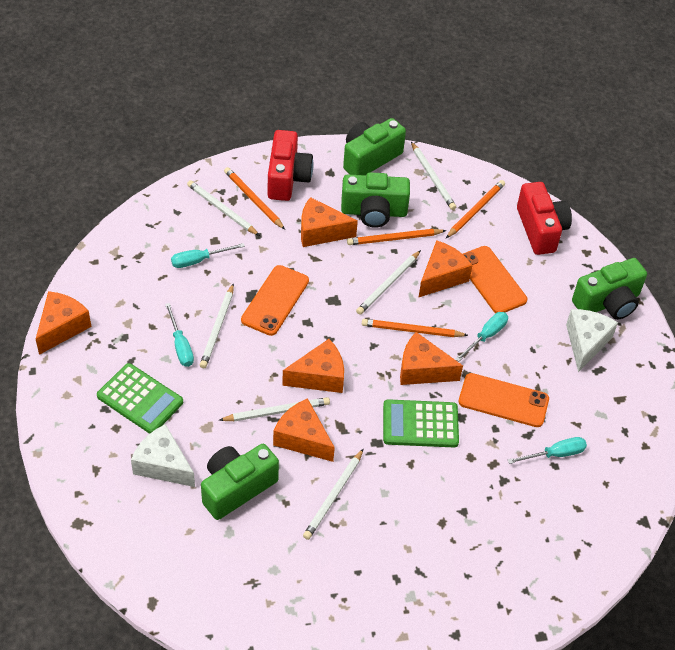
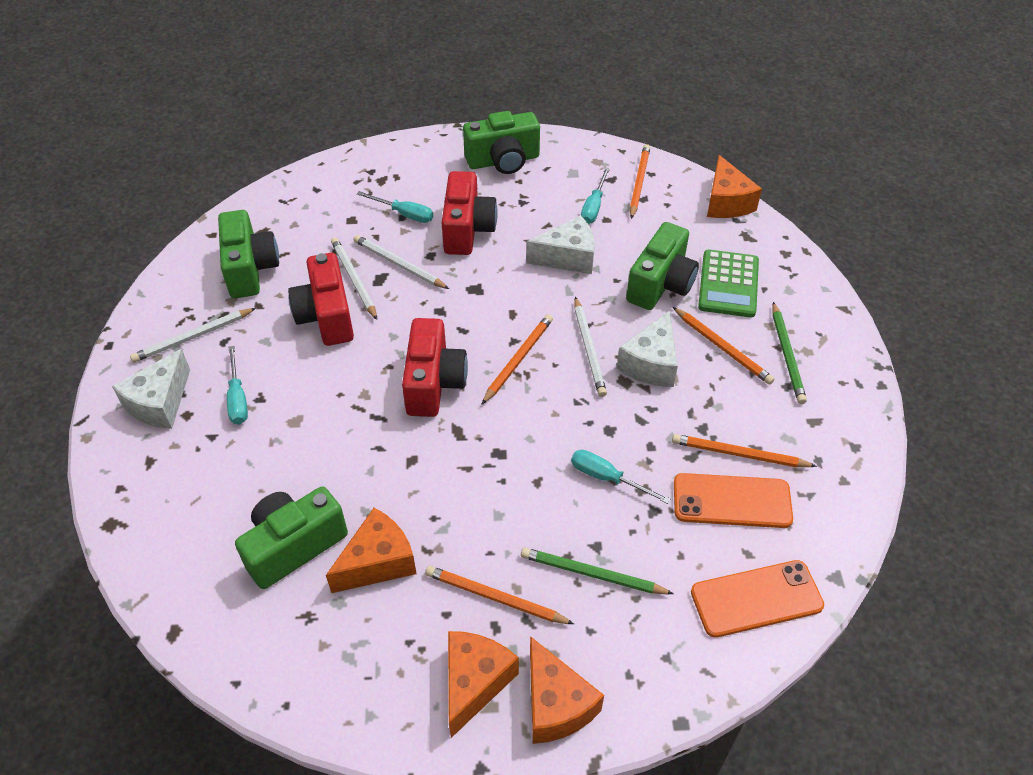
green calculator: 2 -> 1
green pencil: 0 -> 2
orange cheese: 6 -> 4
orange pencil: 4 -> 5
orange phone: 3 -> 2
red camera: 2 -> 3
white cheese: 2 -> 3
white pencil: 6 -> 4

